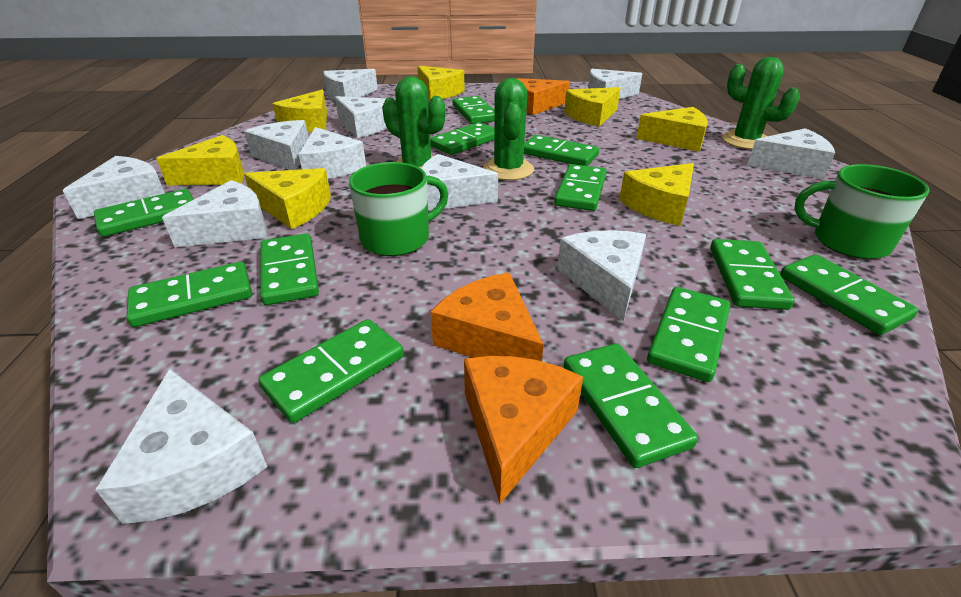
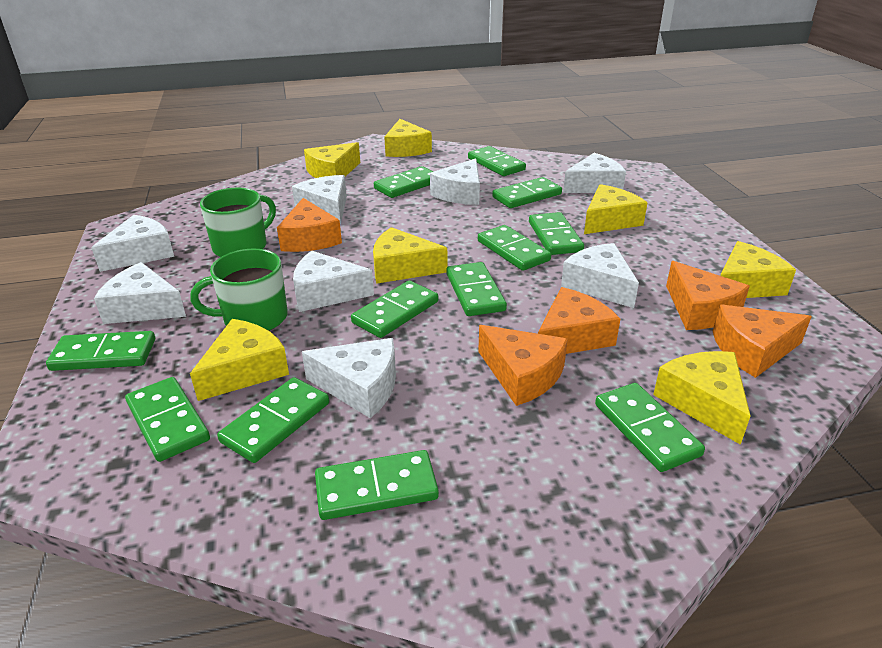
green cactus: 3 -> 0
orange cheese: 3 -> 5
white cheese: 11 -> 8

